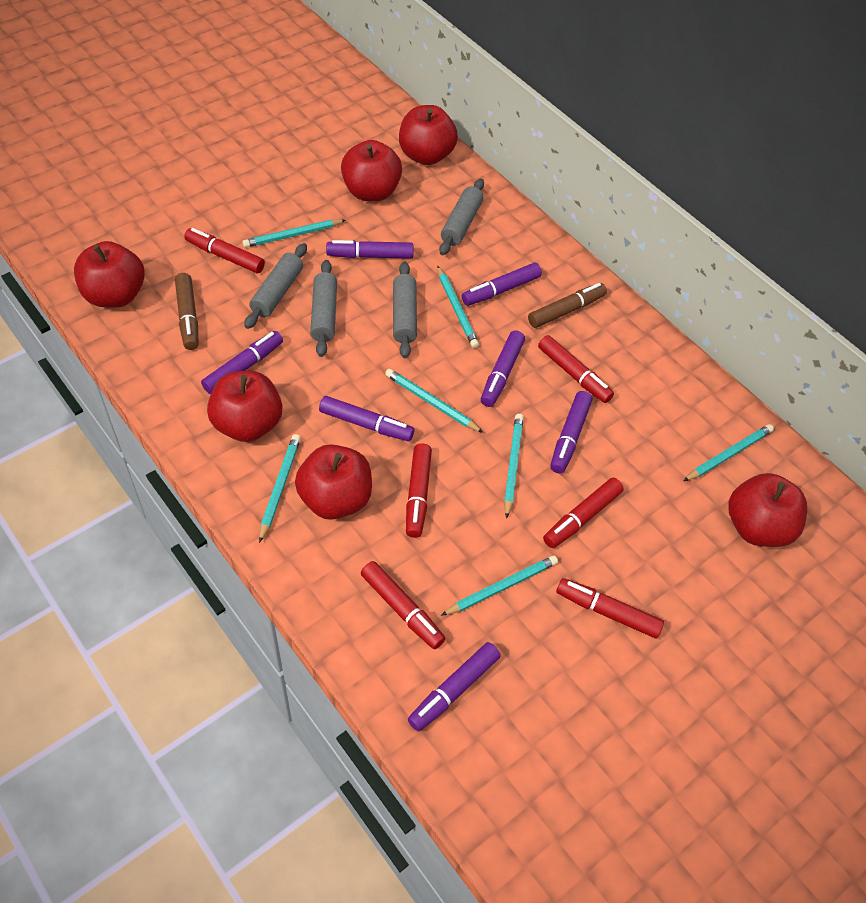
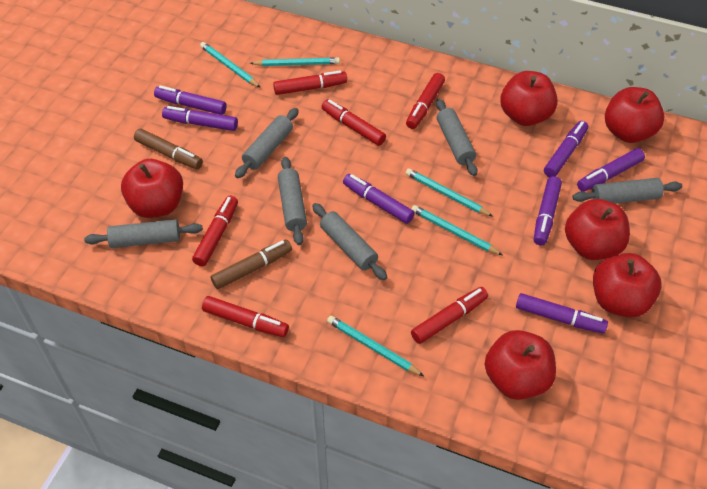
grey rolling pin: 4 -> 6
turquoise pencil: 7 -> 5

